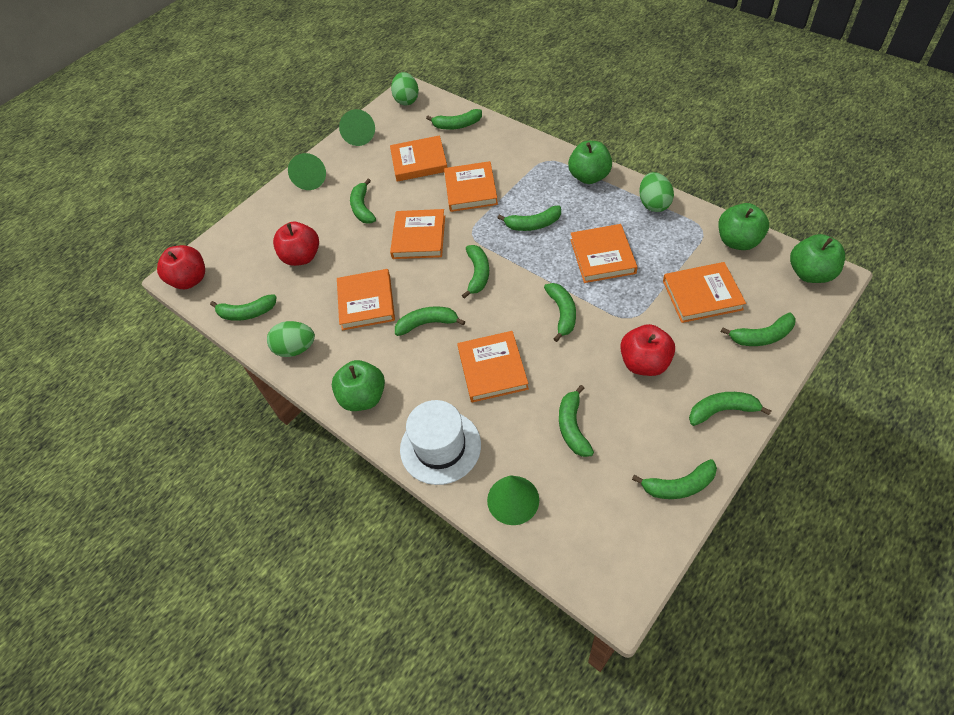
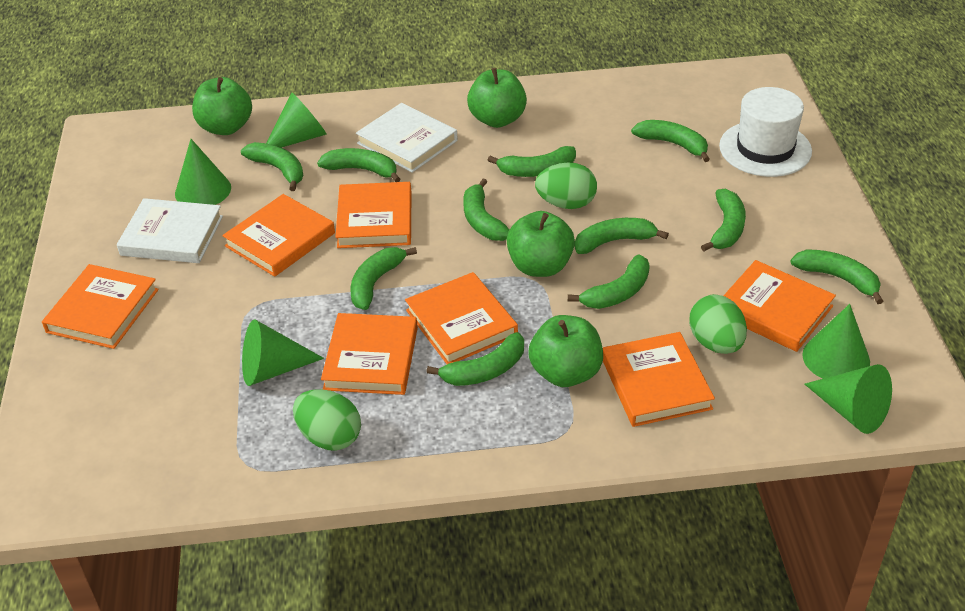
green cone: 3 -> 5
red apple: 3 -> 0
white book: 0 -> 2

